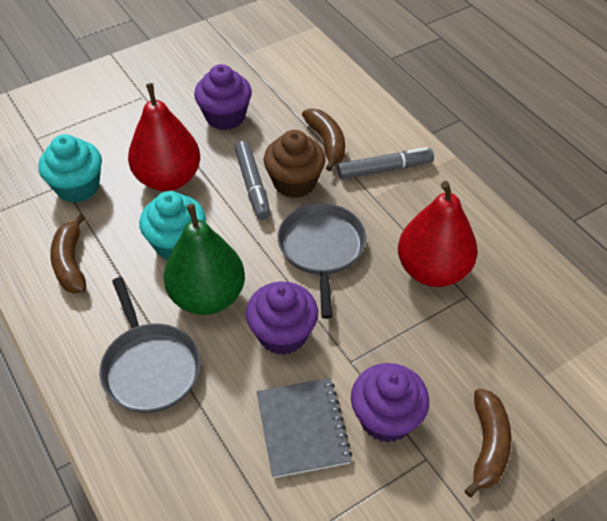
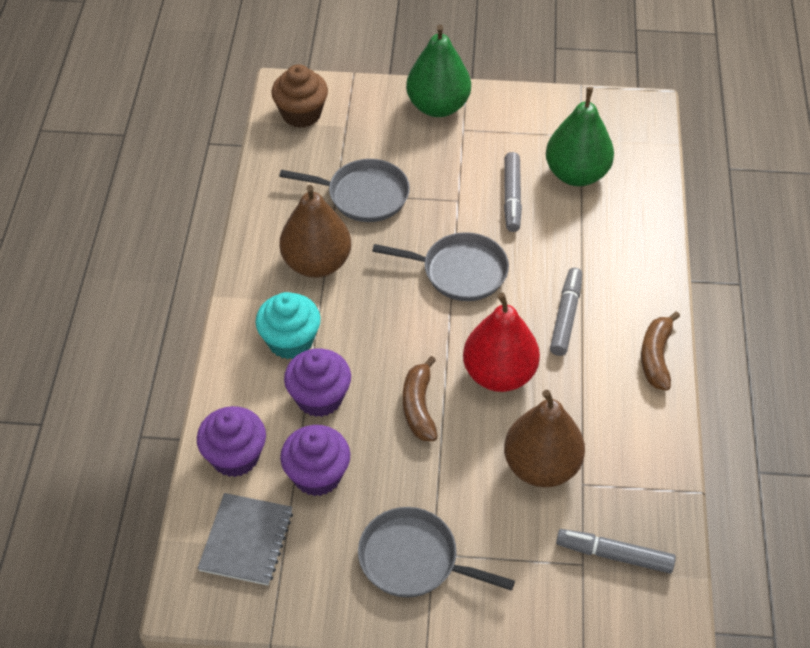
brown banana: 3 -> 2
brown pear: 0 -> 2
green pear: 1 -> 2
grey marker: 2 -> 3
grey pan: 2 -> 3
red pear: 2 -> 1
turquoise cupcake: 2 -> 1

